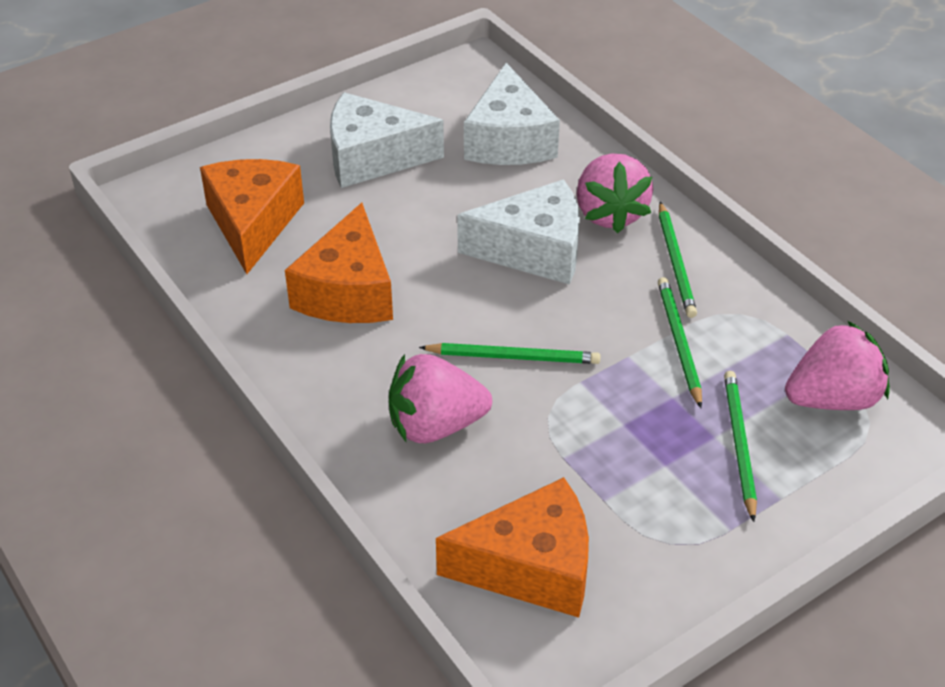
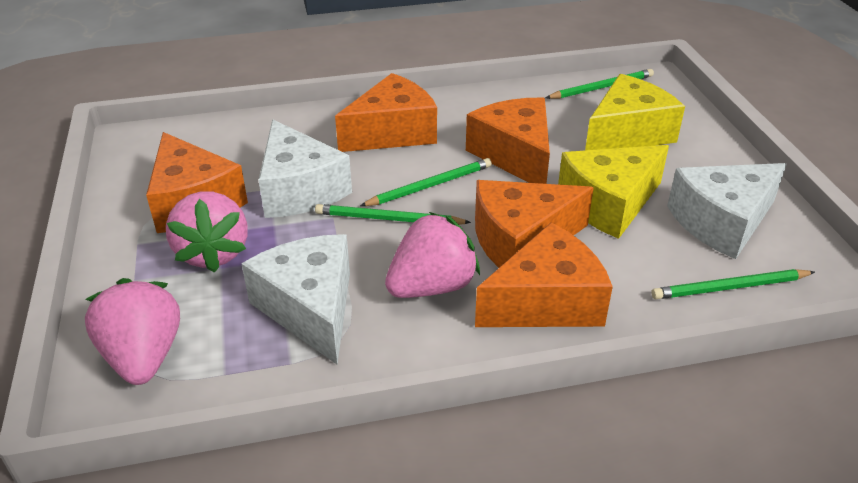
orange cheese: 3 -> 5
yellow cheese: 0 -> 2

